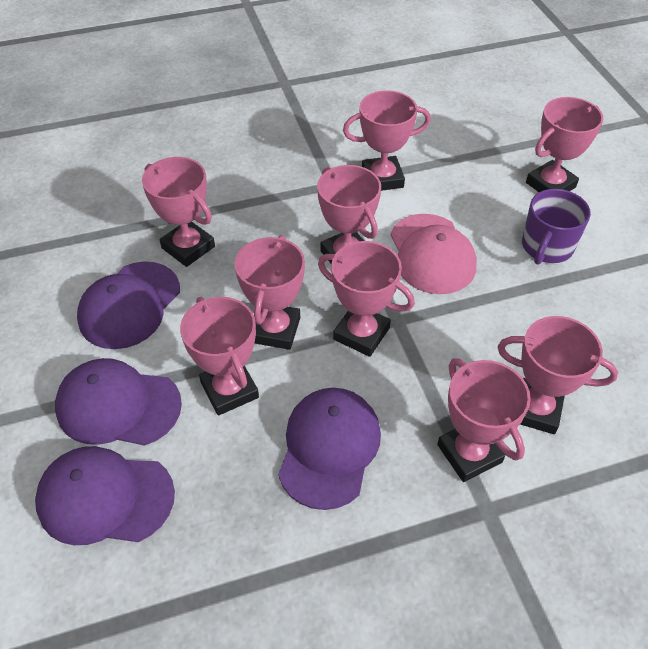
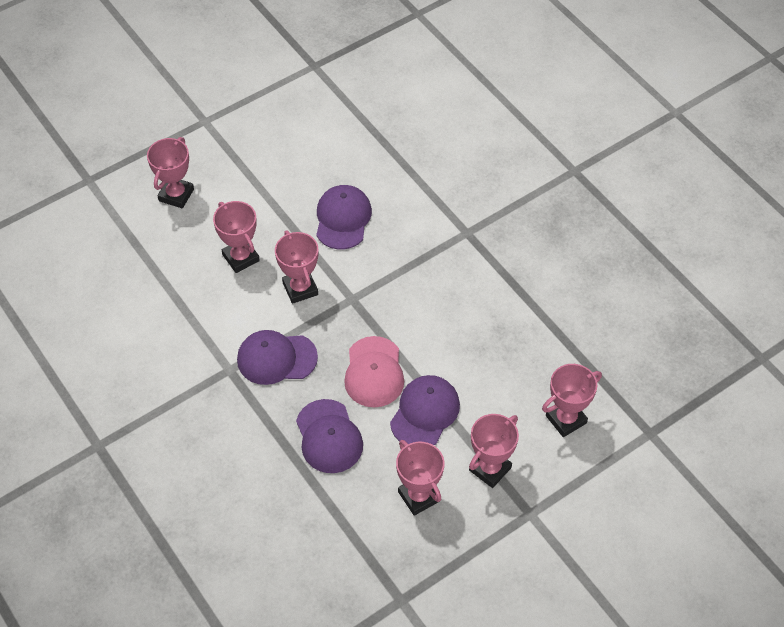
pink trophy: 9 -> 6
purple mug: 1 -> 0

